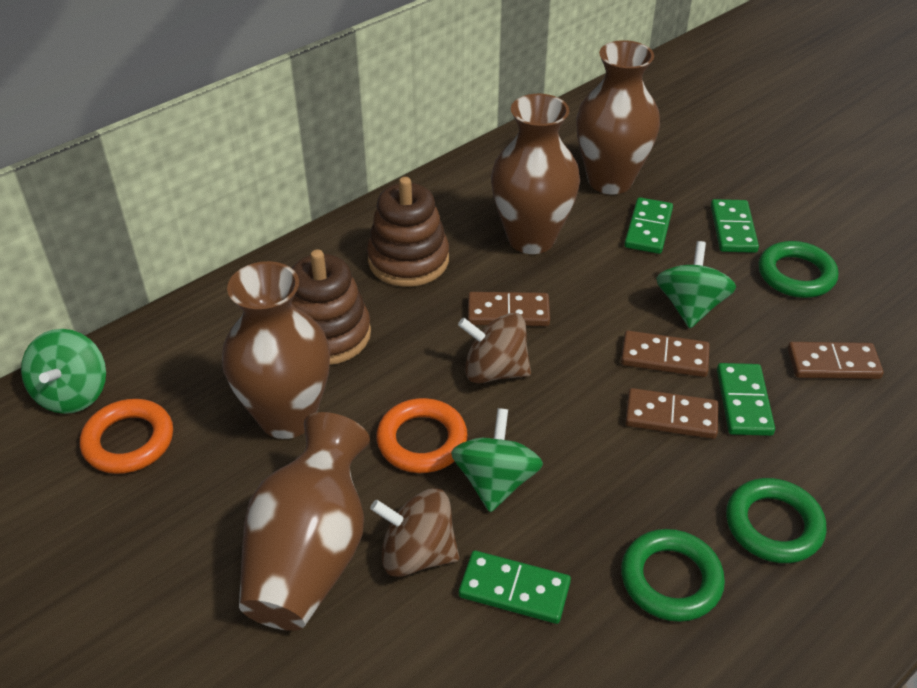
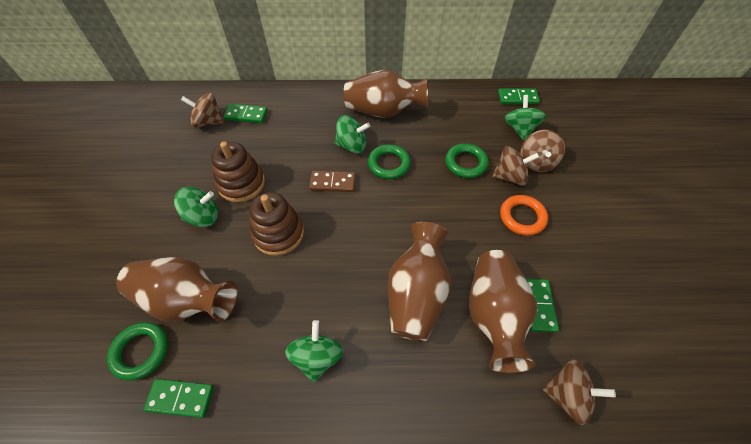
brown domino: 4 -> 1
brown spinning top: 2 -> 4
green spinning top: 3 -> 4
orange ring: 2 -> 1

